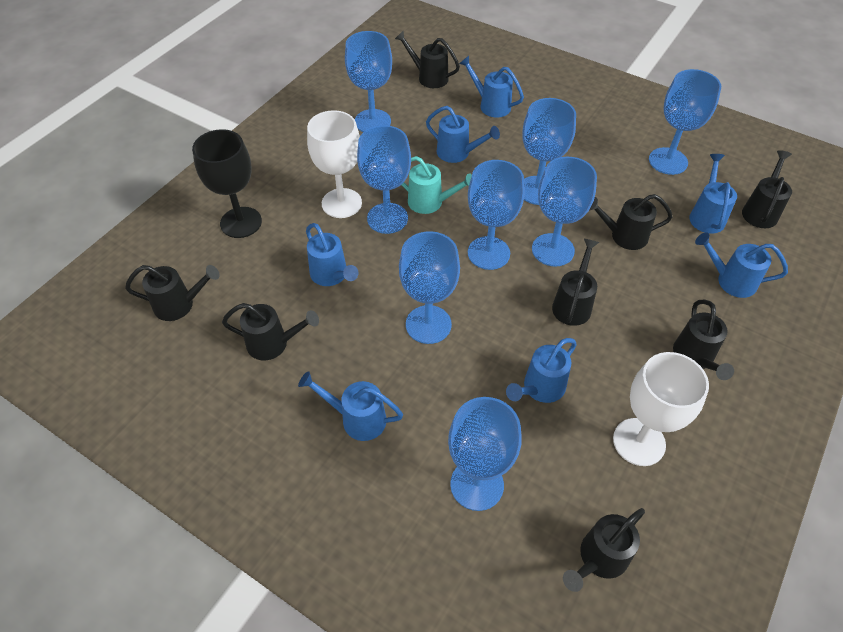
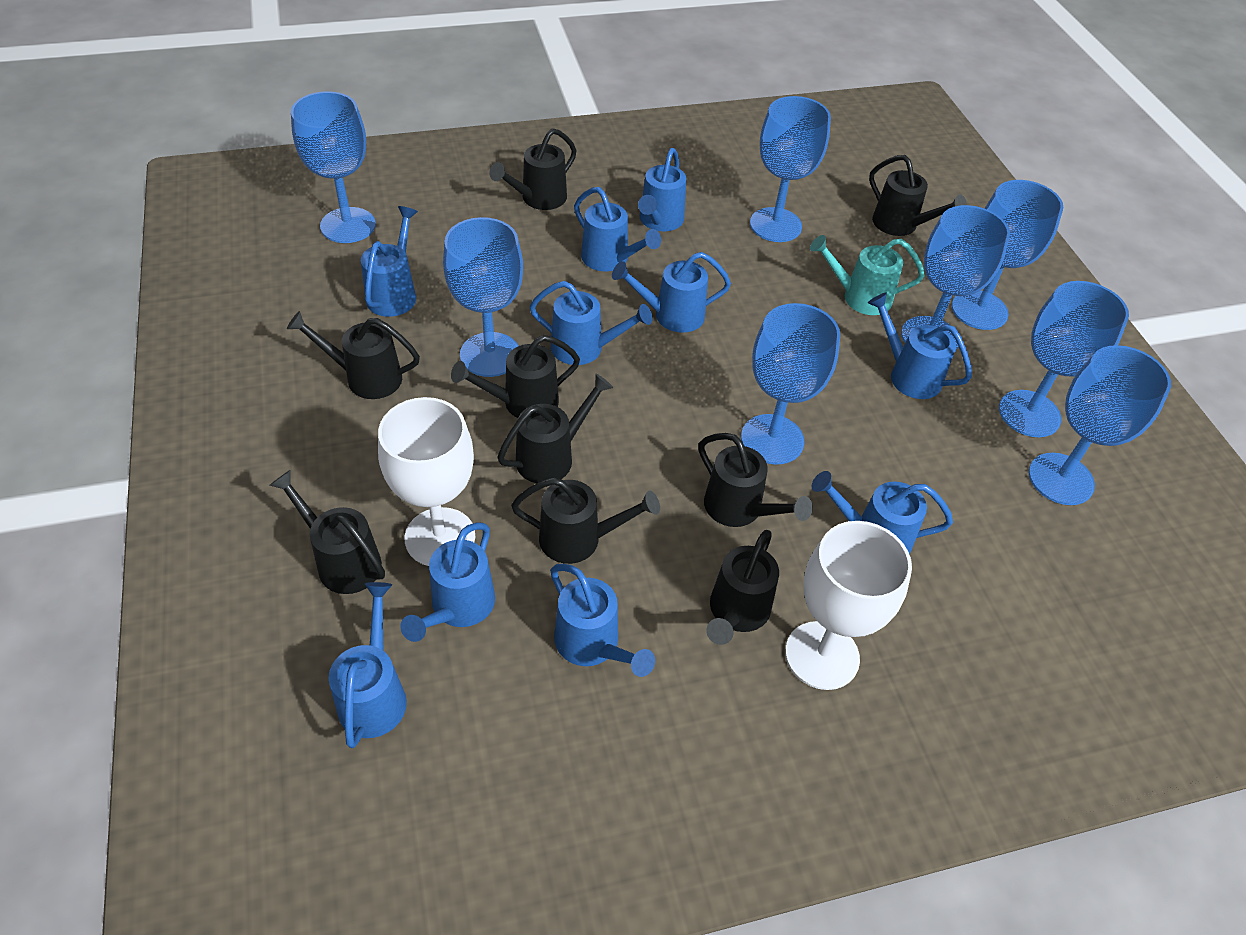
black goblet: 1 -> 0
black watering can: 8 -> 9
blue watering can: 7 -> 10

